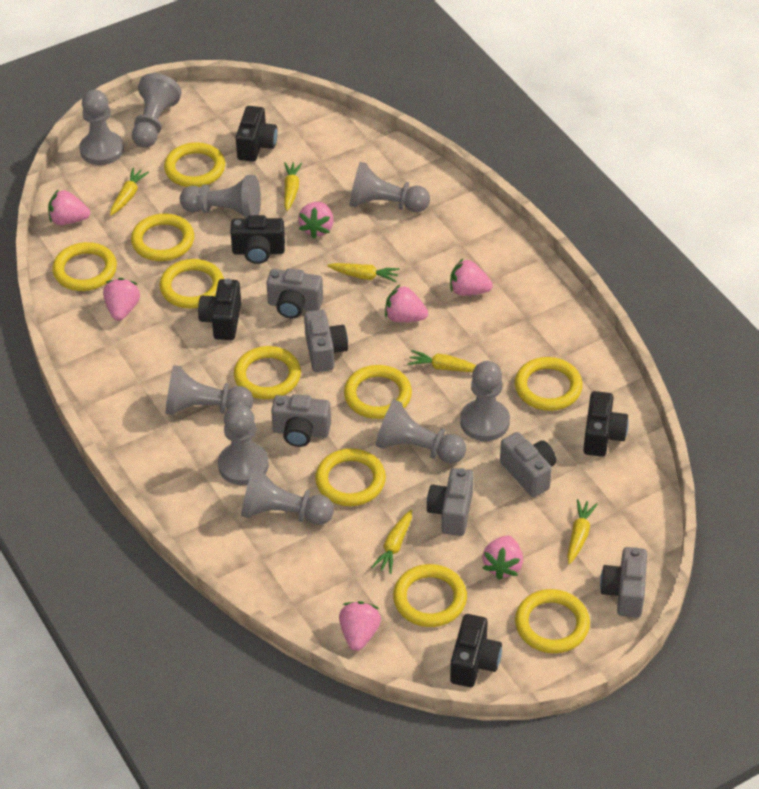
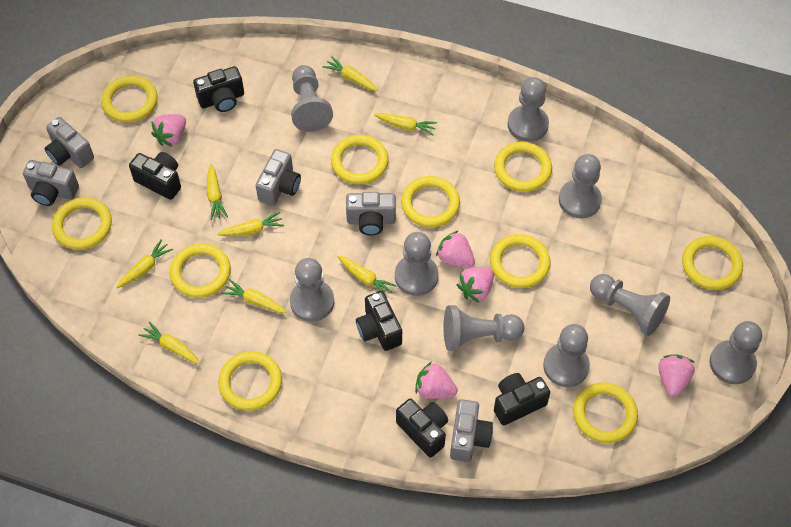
grey camera: 6 -> 5
pink strawberry: 7 -> 5
yellow carrot: 6 -> 8

